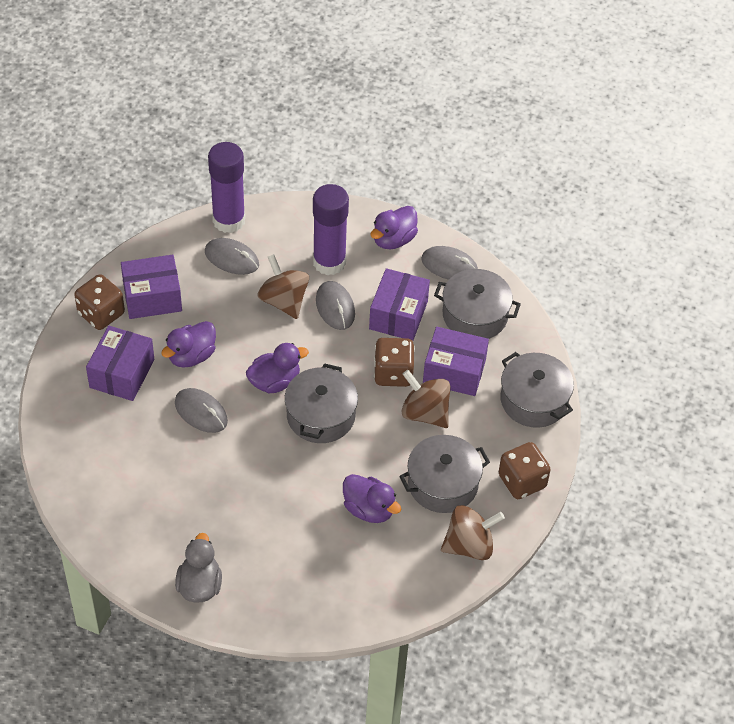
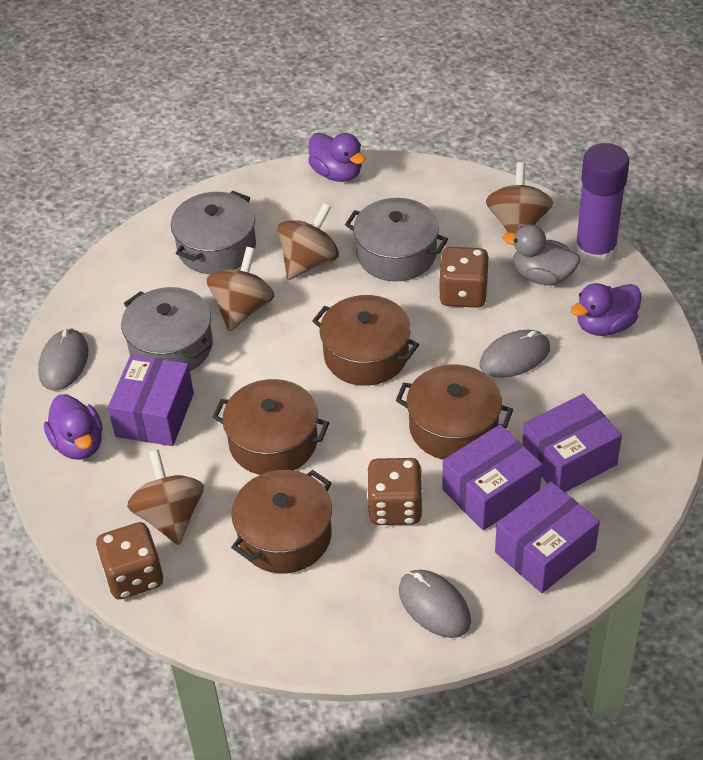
brown pot: 0 -> 4
brown spinning top: 3 -> 4
grey mouse: 4 -> 3
grey pot: 4 -> 3
purple duck: 4 -> 3
purple glue stick: 2 -> 1

